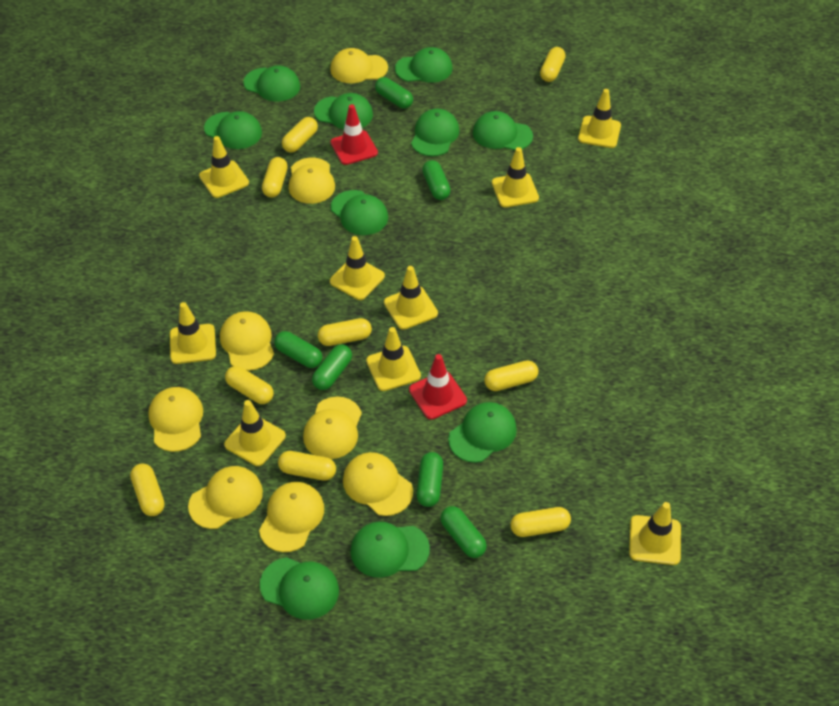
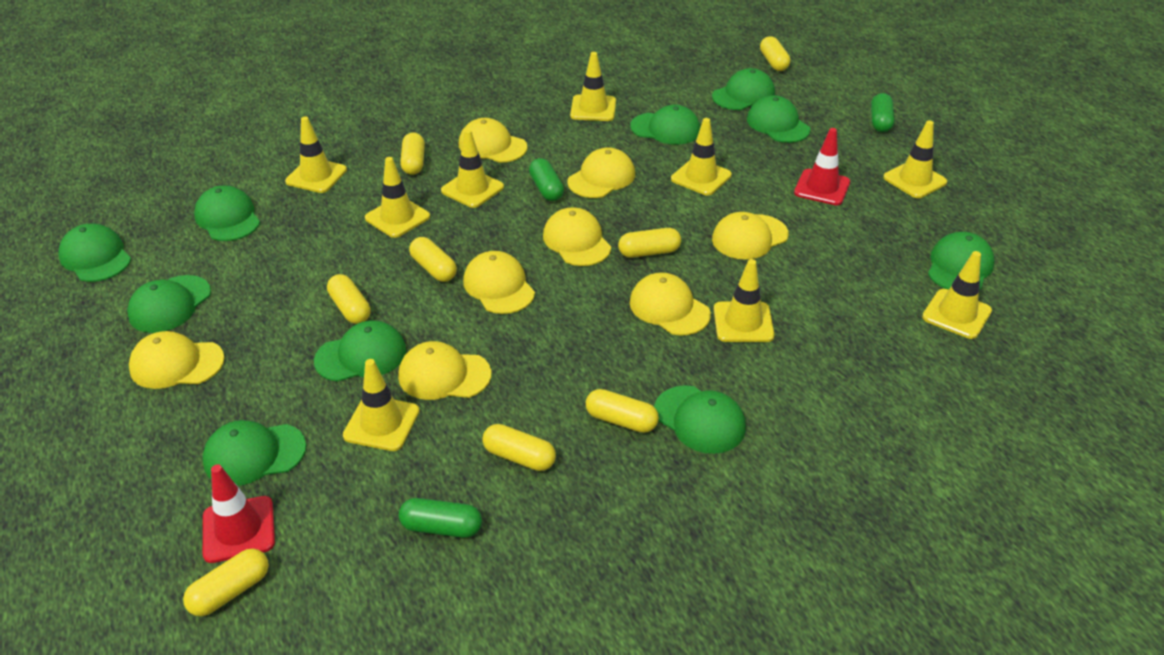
green capsule: 6 -> 3
yellow capsule: 9 -> 8

